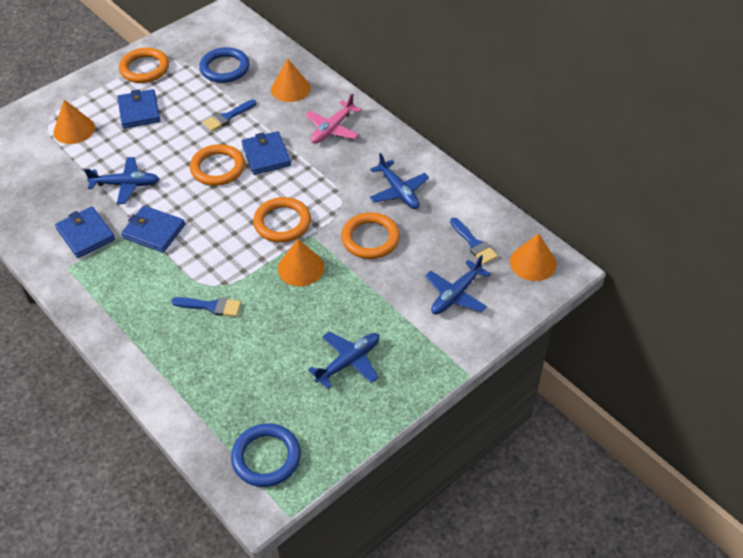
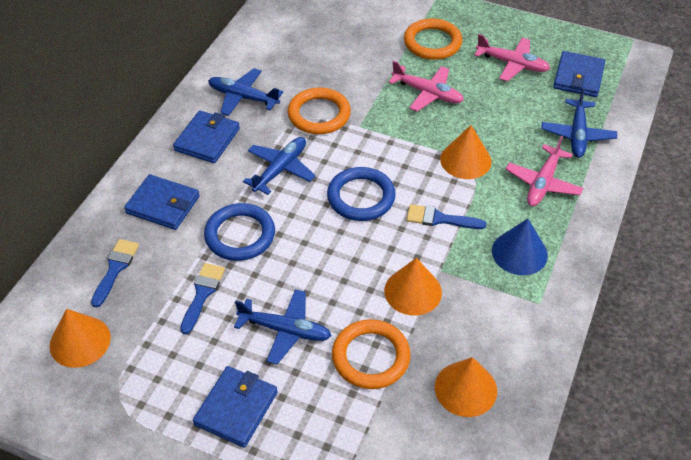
blue cone: 0 -> 1
orange ring: 4 -> 3
pink plane: 1 -> 3

